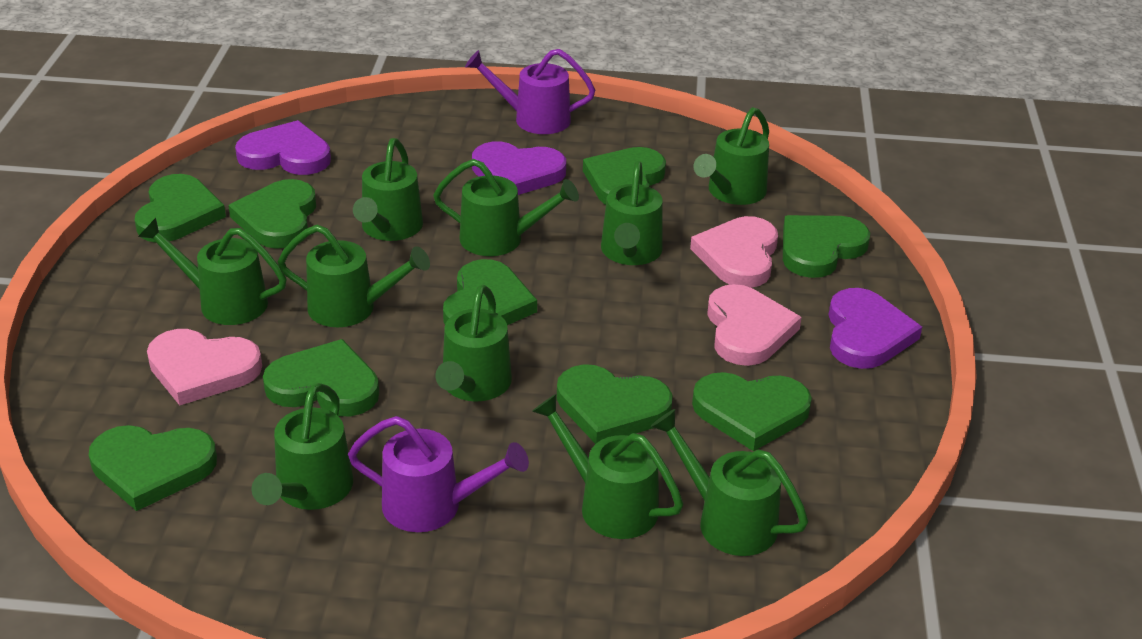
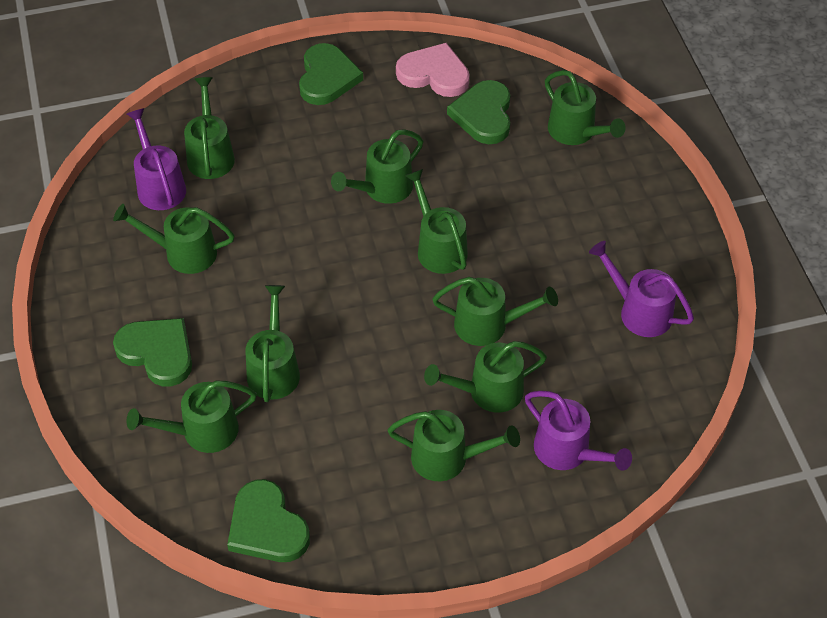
green heart: 9 -> 4
pink heart: 3 -> 1
purple heart: 3 -> 0
purple watering can: 2 -> 3

